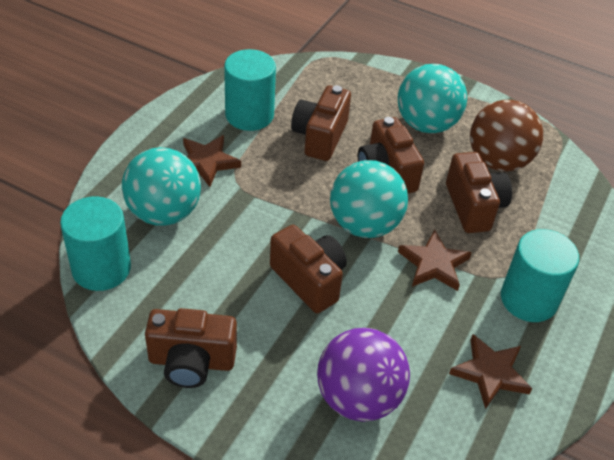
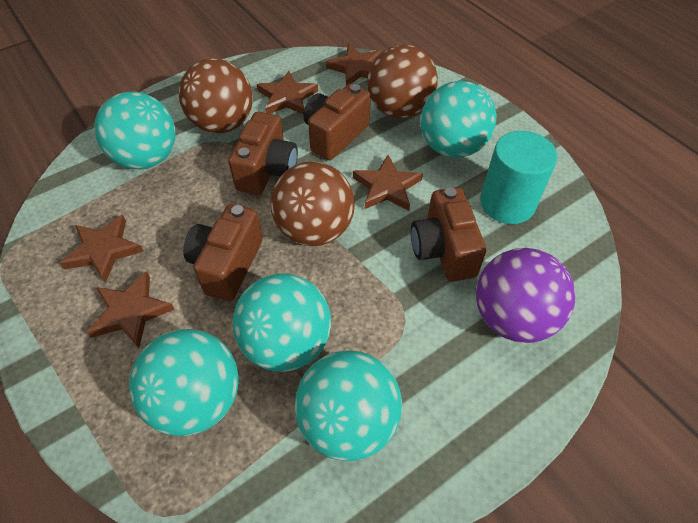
brown ball: 1 -> 3
brown camera: 5 -> 4
brown star: 3 -> 5
turquoise ball: 3 -> 5
turquoise cylinder: 3 -> 1

